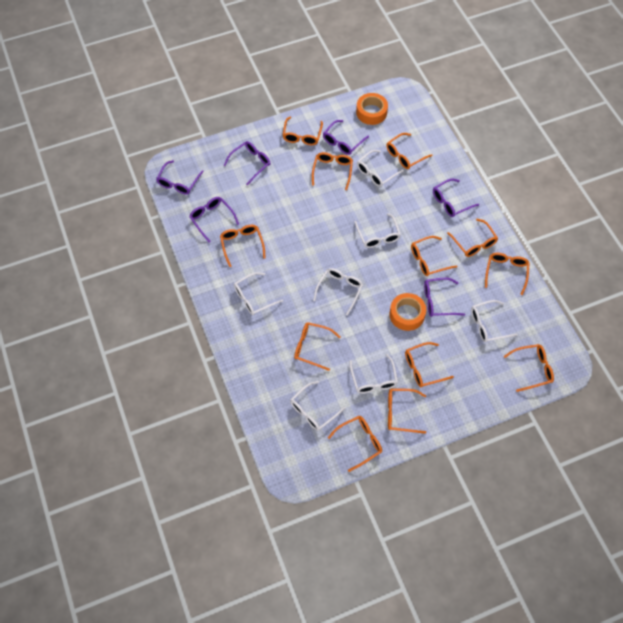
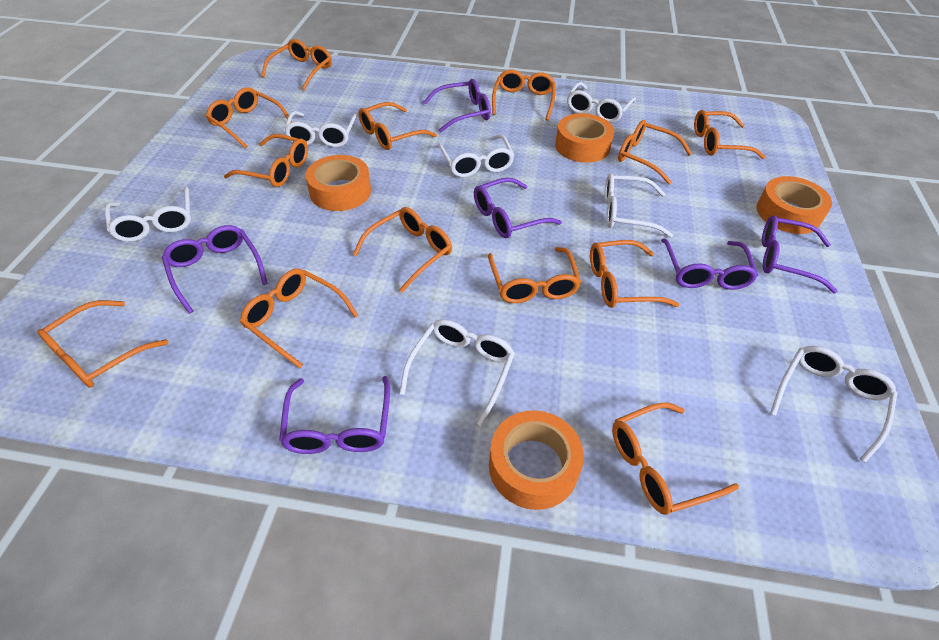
orange glasses: 12 -> 13
orange tape: 2 -> 4

